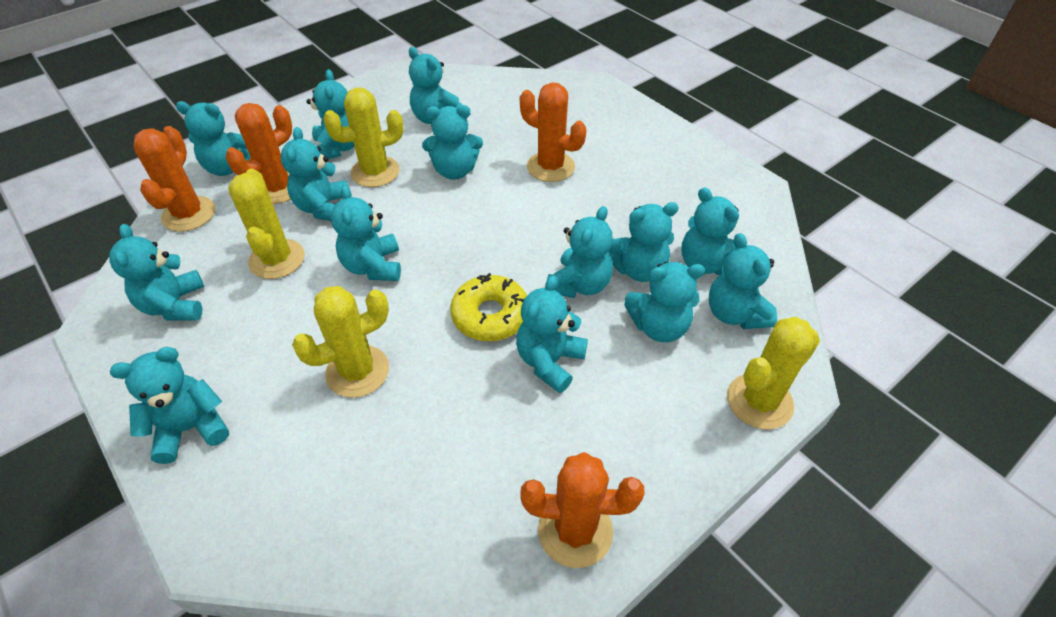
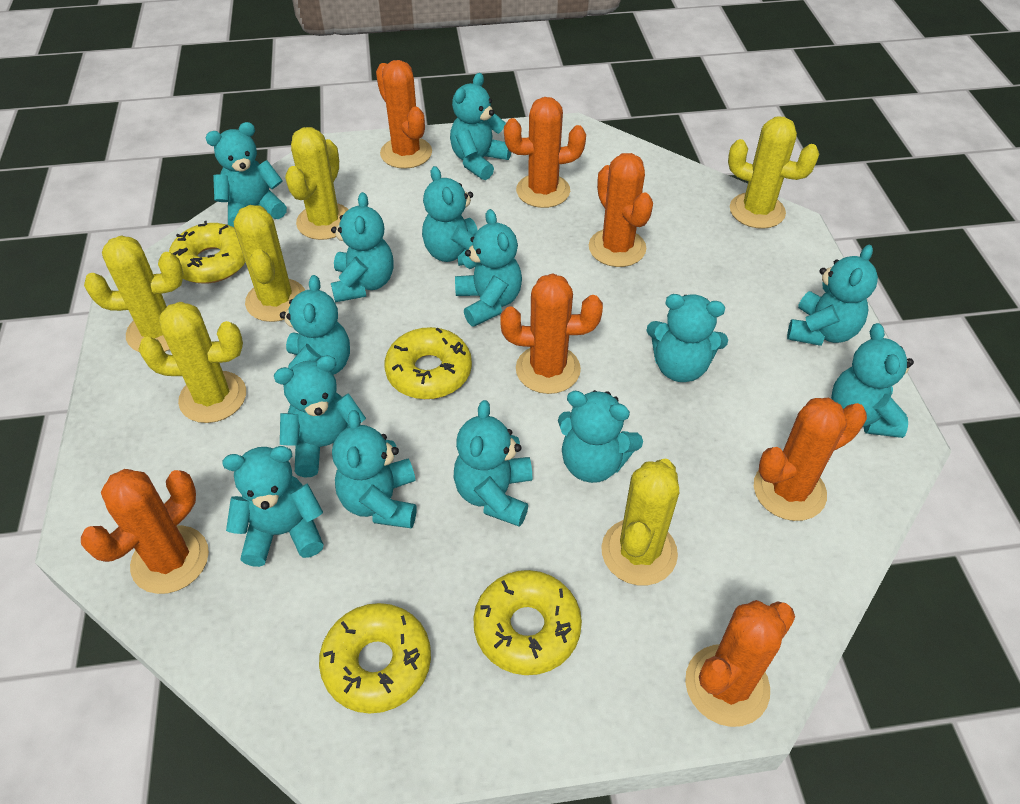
orange cactus: 4 -> 7
yellow cactus: 4 -> 6
yellow donut: 1 -> 4

